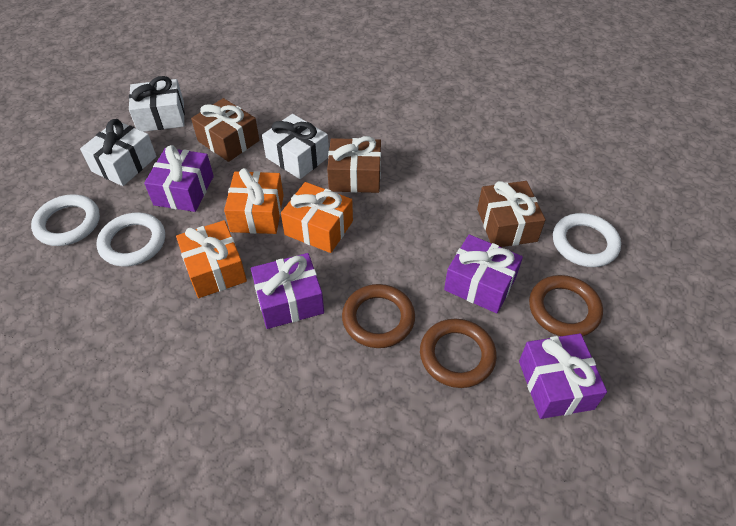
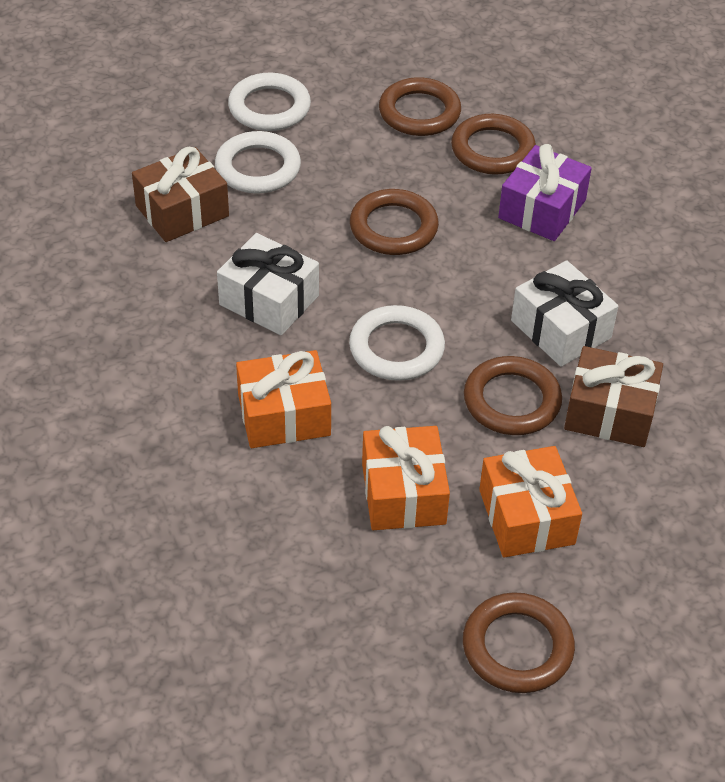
brown gift: 3 -> 2
brown ring: 3 -> 5
purple gift: 4 -> 1
white gift: 3 -> 2

